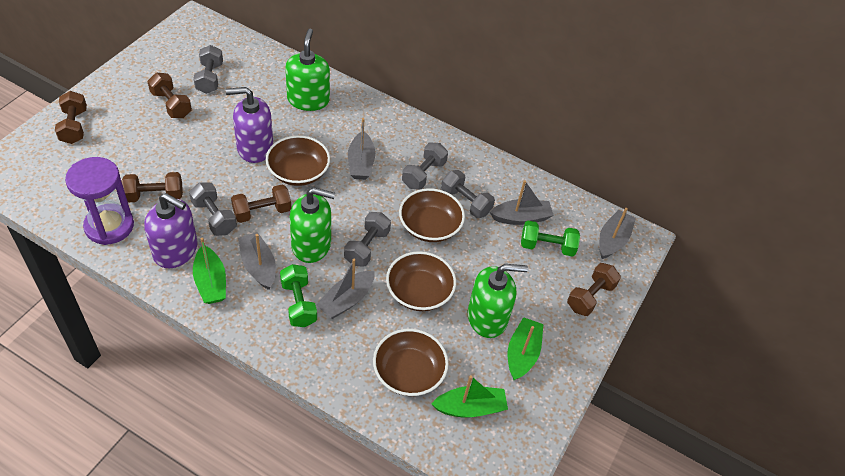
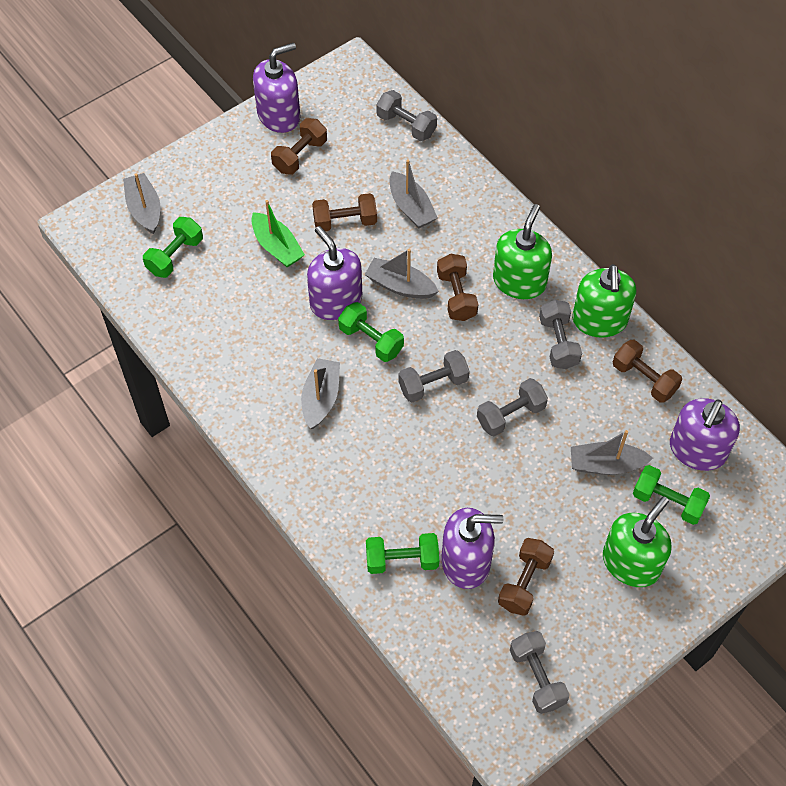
brown bowl: 4 -> 0
green boat: 3 -> 1
green dumbbell: 2 -> 4
purple hourglass: 1 -> 0
purple soap dispenser: 2 -> 4

